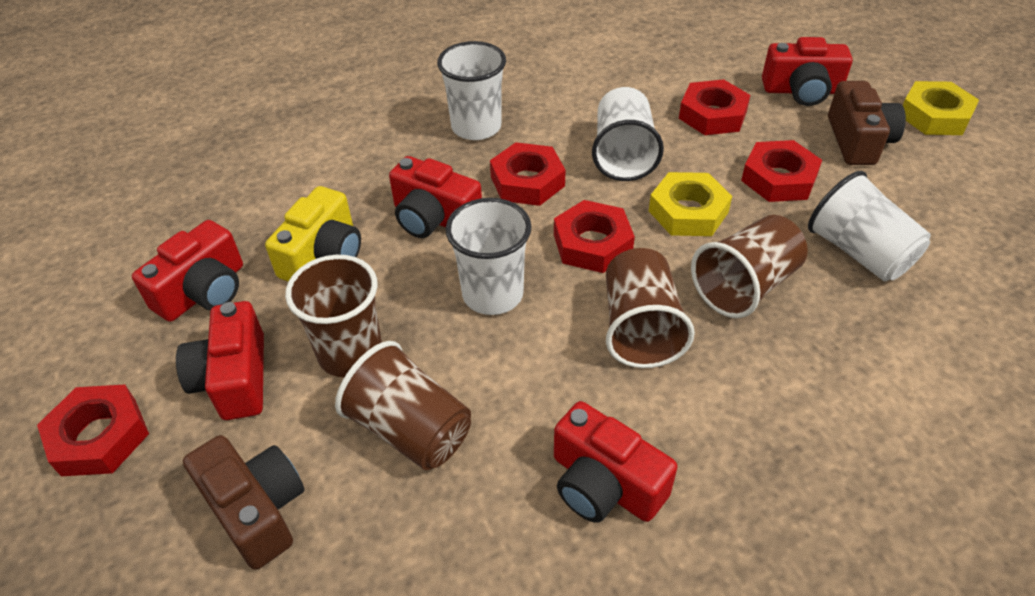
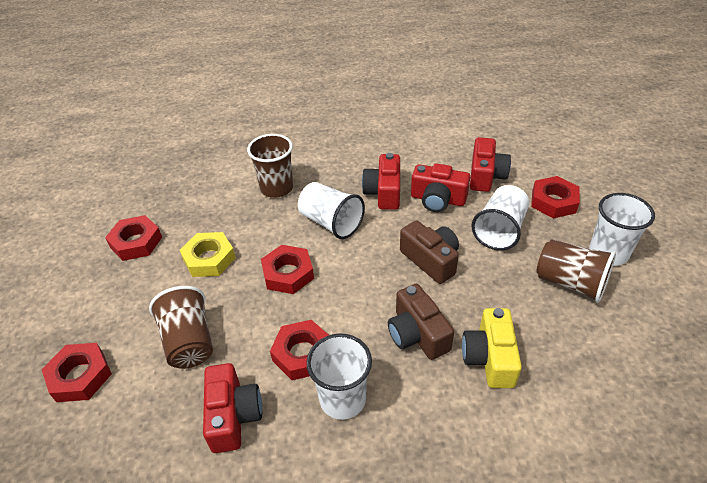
brown cup: 4 -> 3
red camera: 5 -> 4
yellow nut: 2 -> 1

